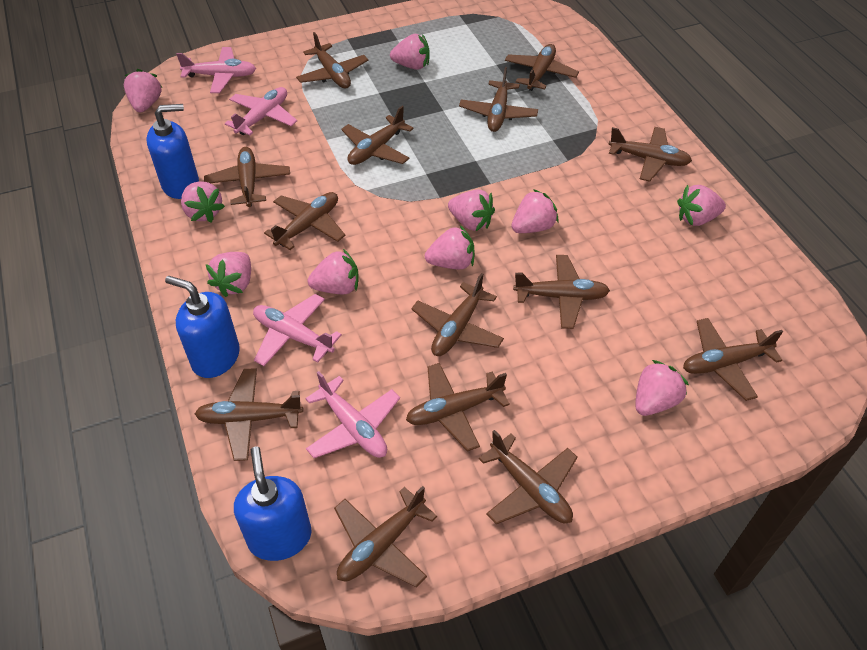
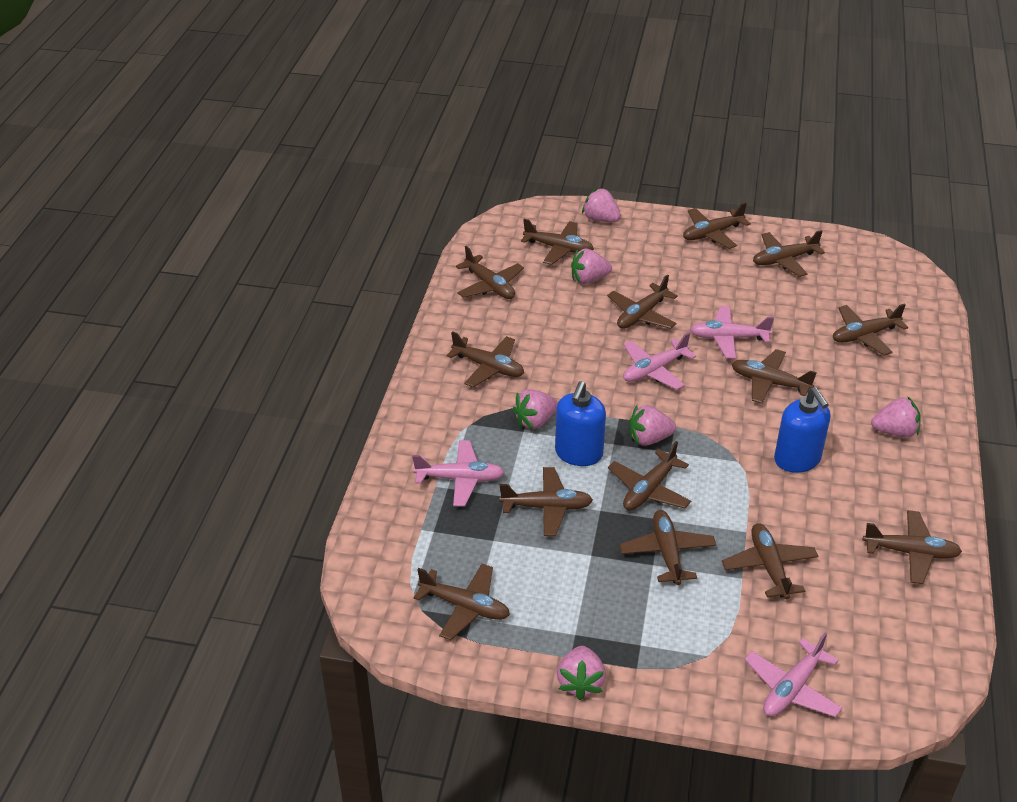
blue soap dispenser: 3 -> 2
pink strawberry: 10 -> 6

